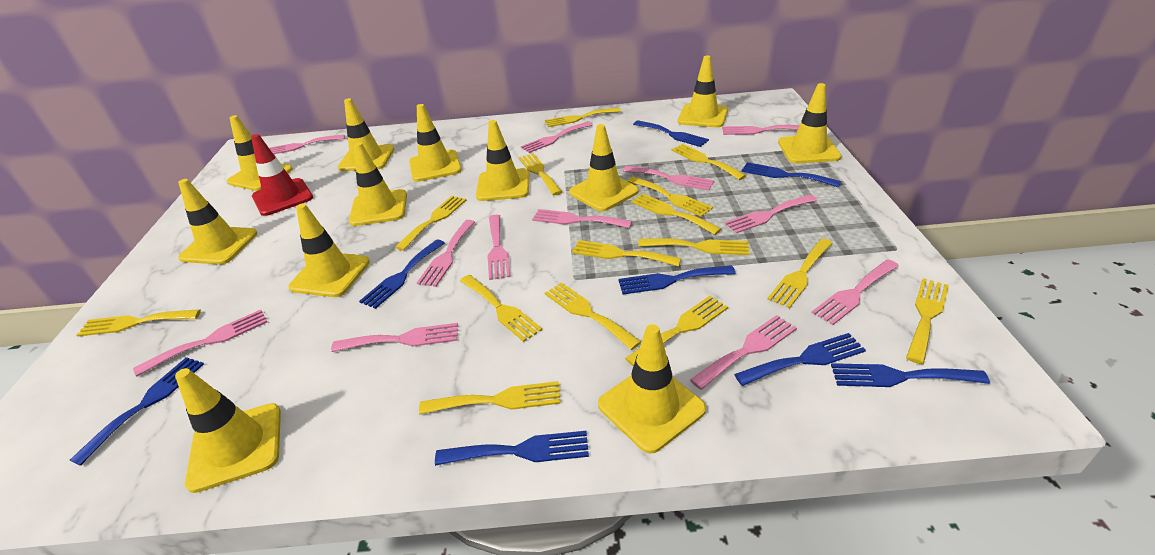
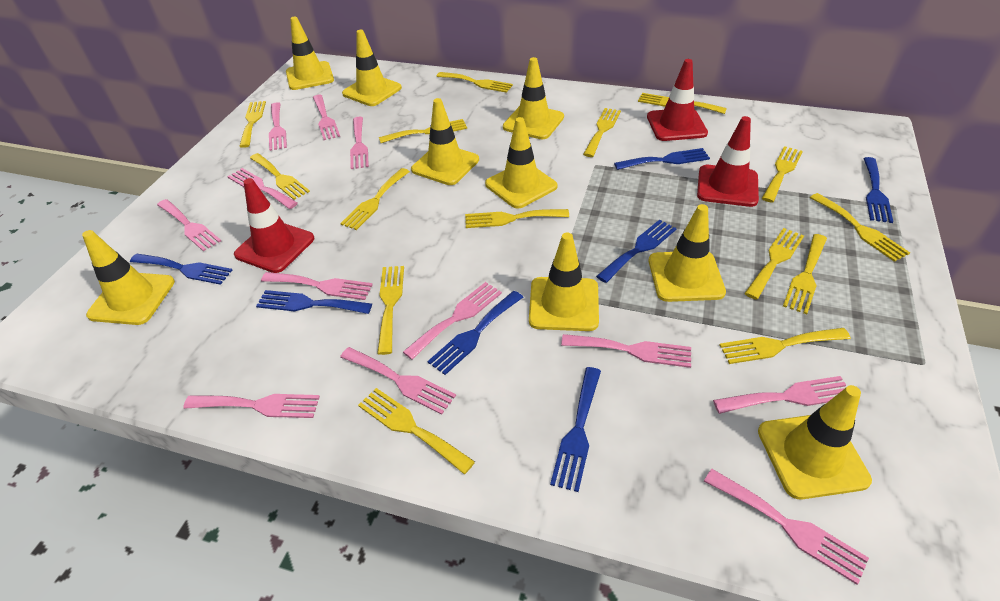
blue fork: 8 -> 7
red traffic cone: 1 -> 3
yellow traffic cone: 12 -> 9

